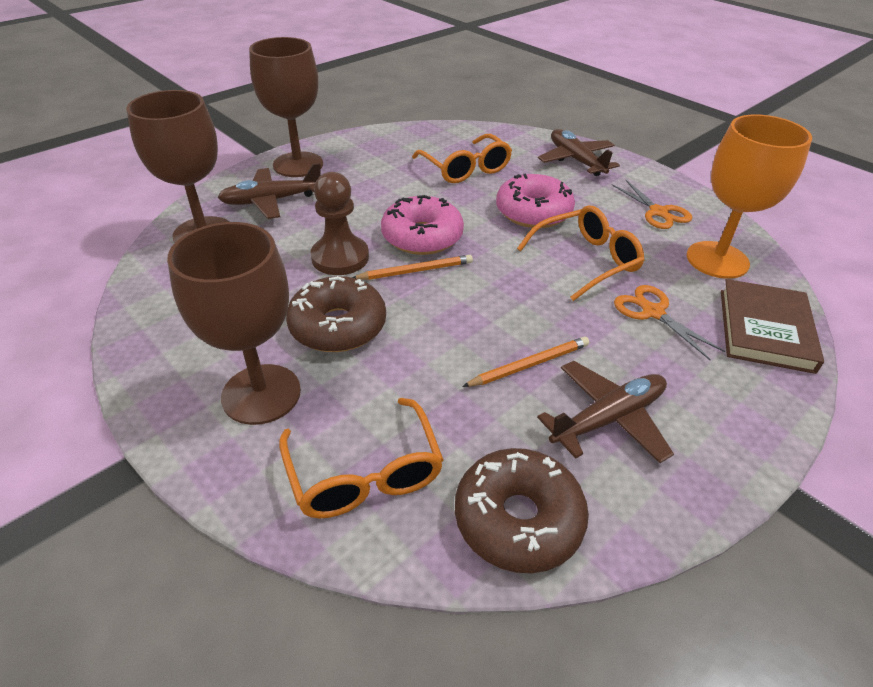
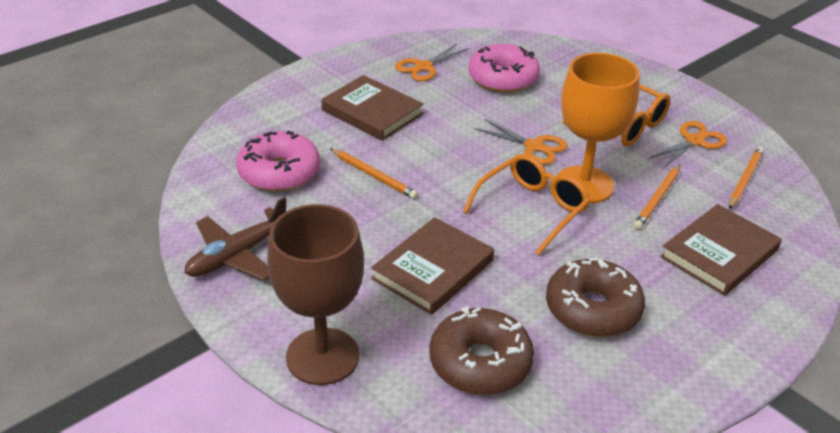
brown book: 1 -> 3
brown goblet: 3 -> 1
brown pawn: 1 -> 0
brown plane: 3 -> 1
orange glasses: 3 -> 2
orange pencil: 2 -> 3
orange scissors: 2 -> 3

